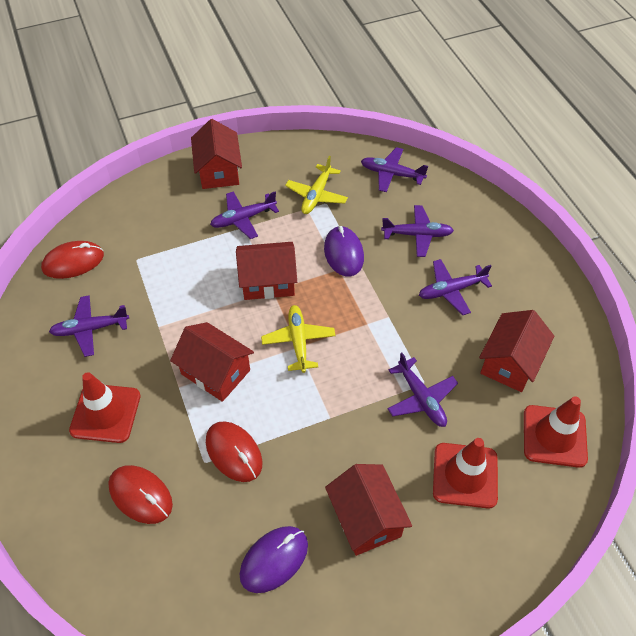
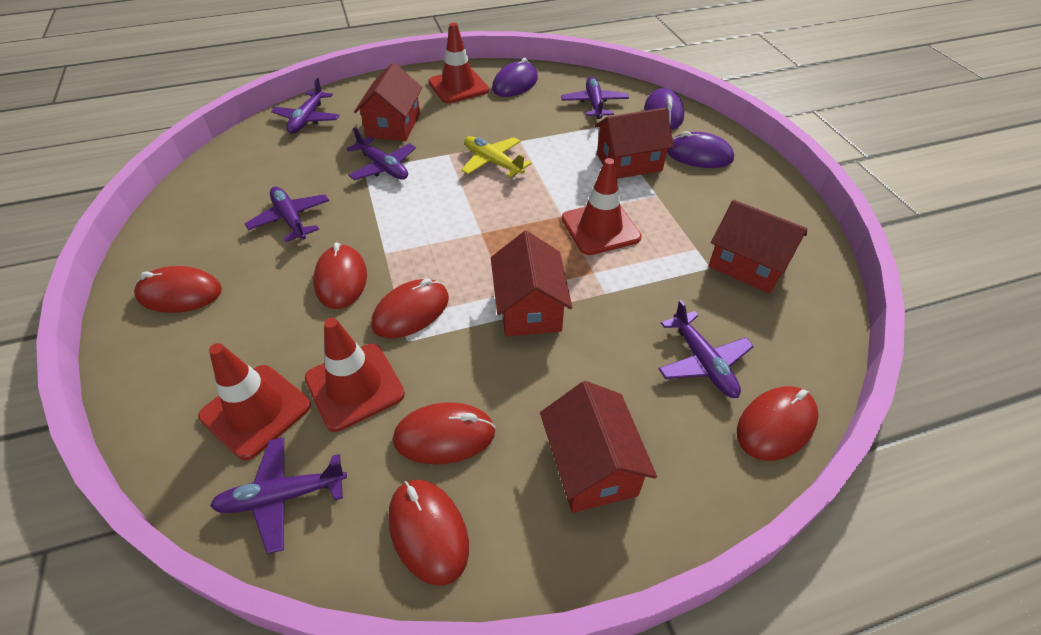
purple mouse: 2 -> 3
red mouse: 3 -> 6
red traffic cone: 3 -> 4
yellow plane: 2 -> 1

